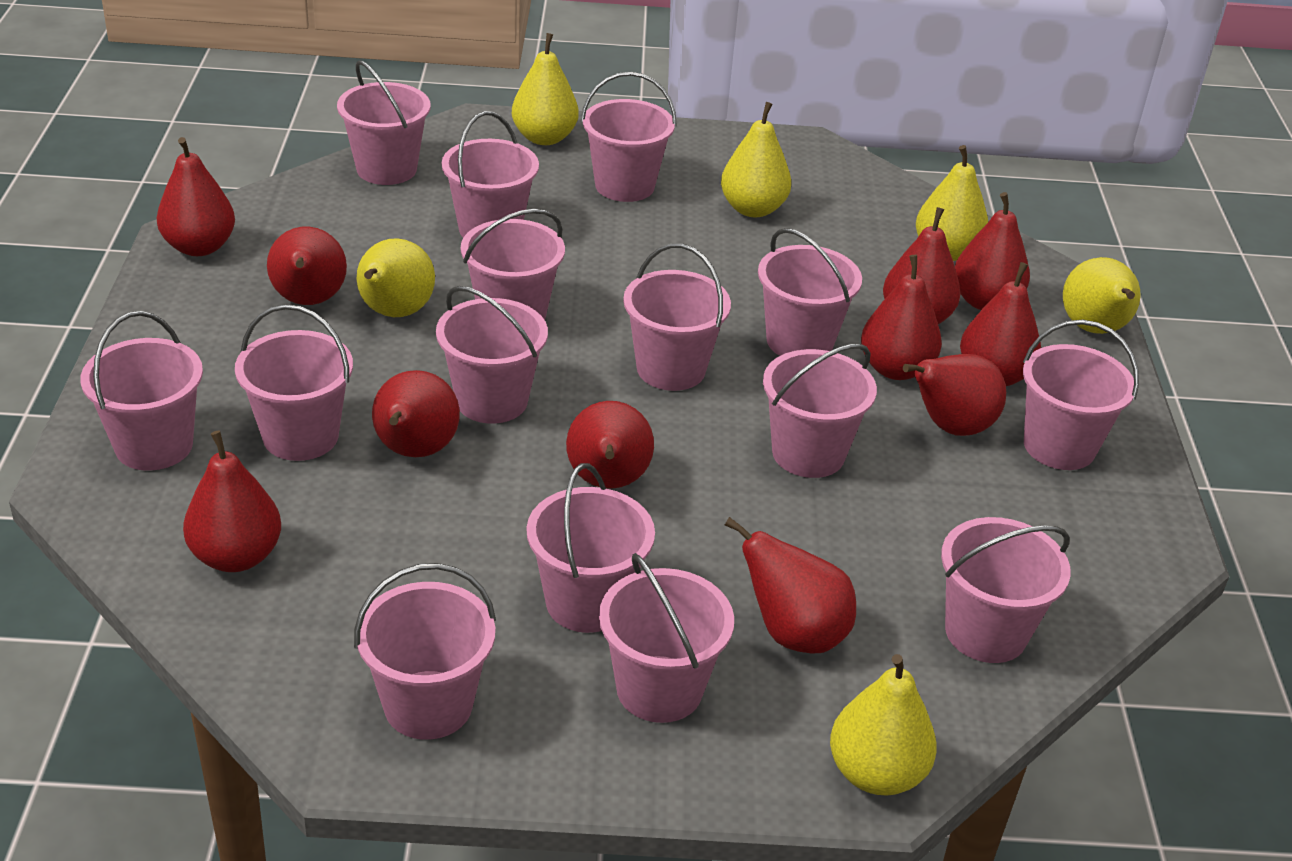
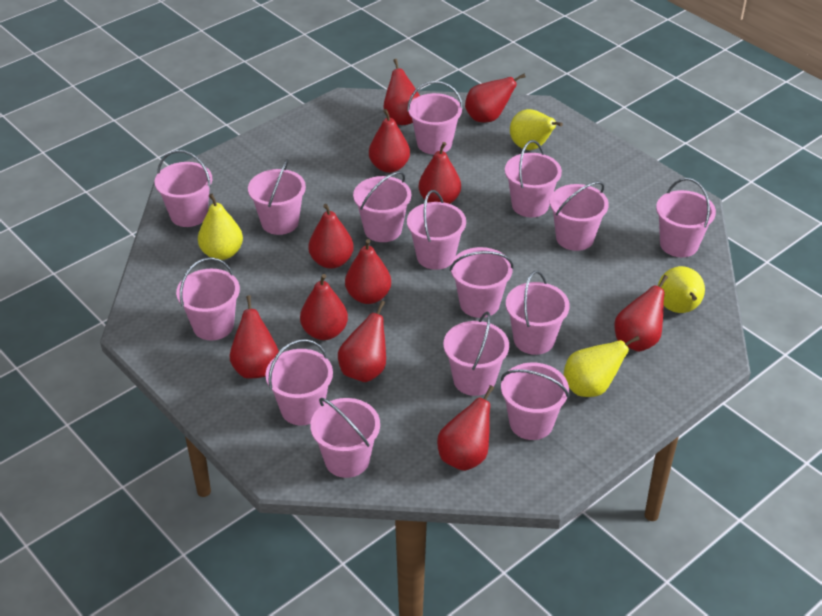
yellow pear: 6 -> 4

